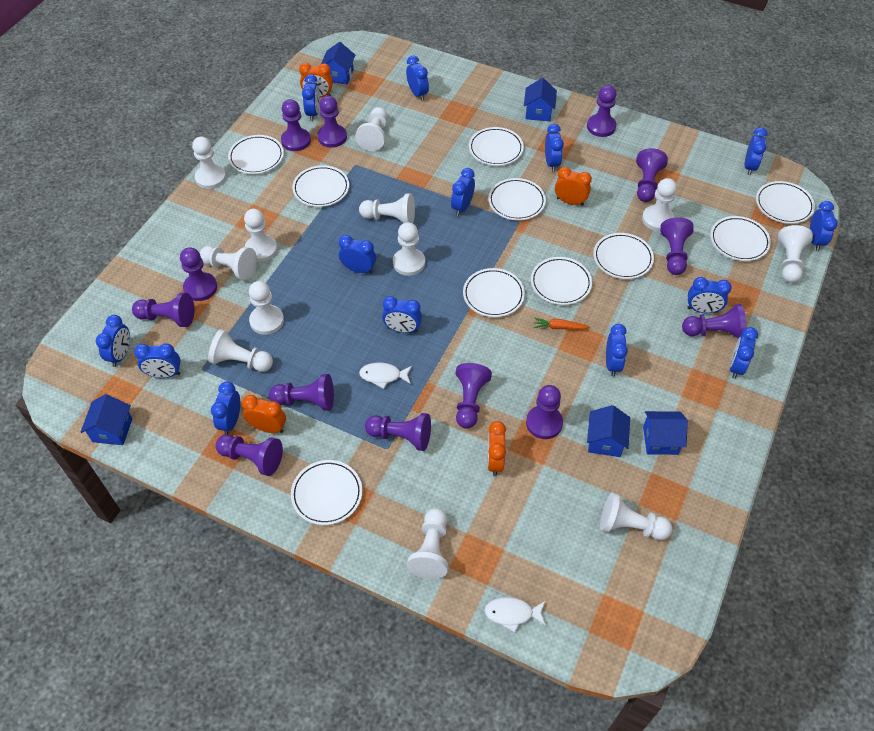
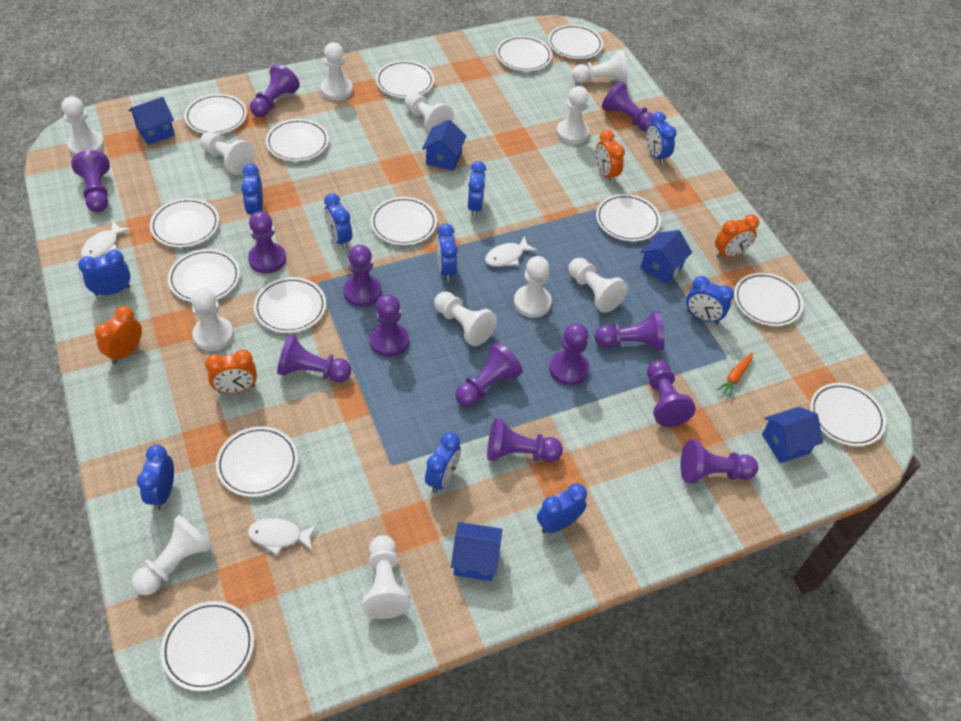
blue clock: 14 -> 10
white fish: 2 -> 3
white plate: 10 -> 14

